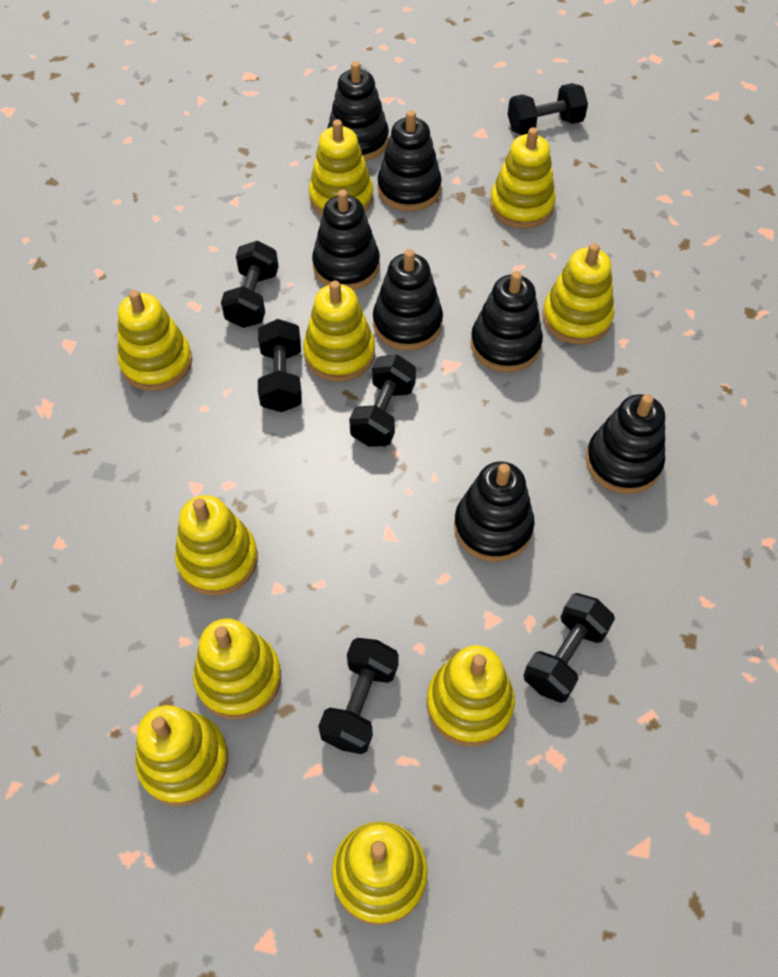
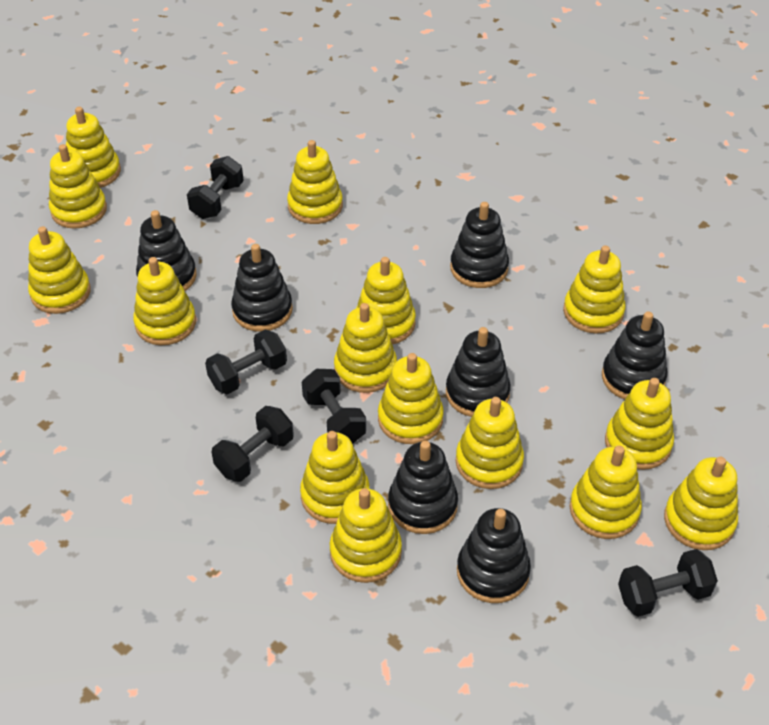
black dumbbell: 6 -> 5
yellow stacking toy: 10 -> 15

